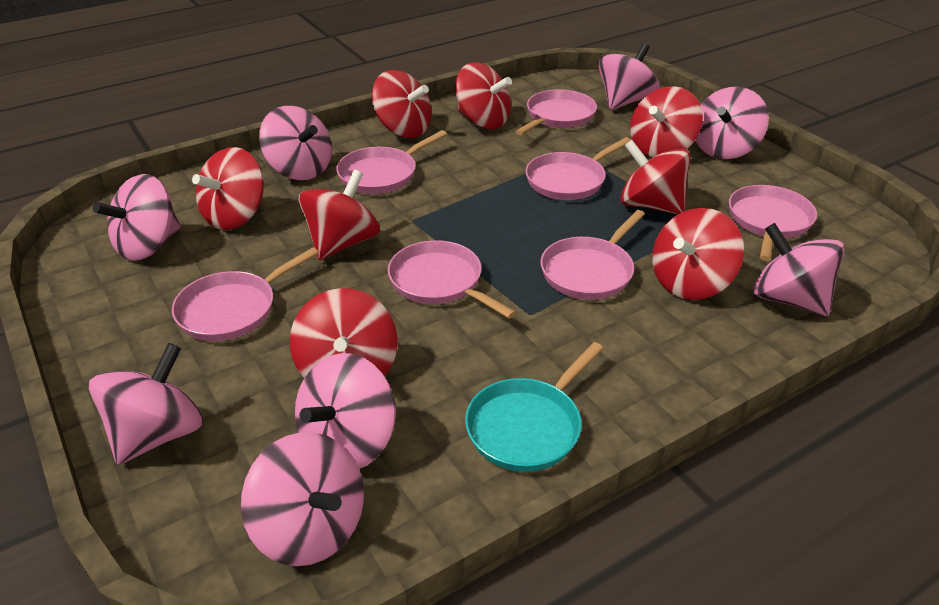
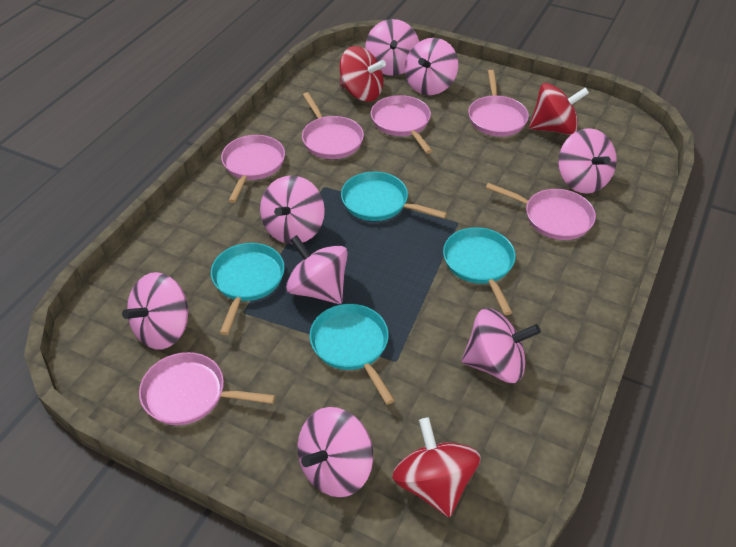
pink pan: 7 -> 6
red spinning top: 8 -> 3
turquoise pan: 1 -> 4

